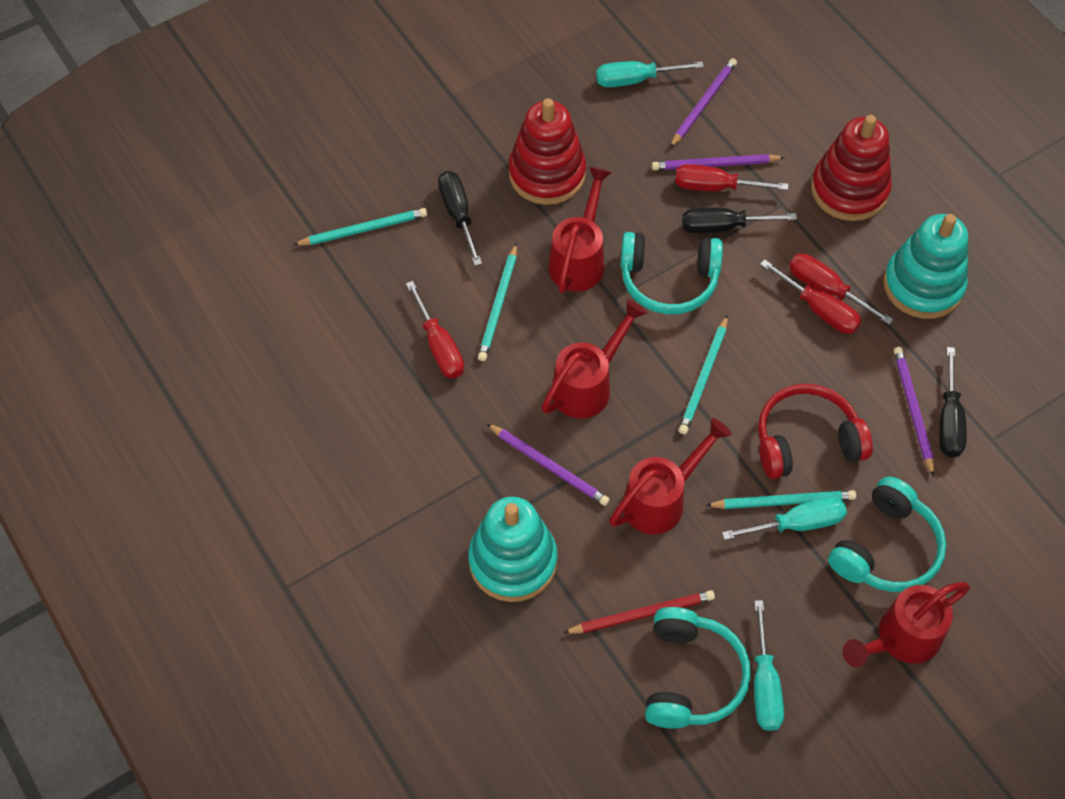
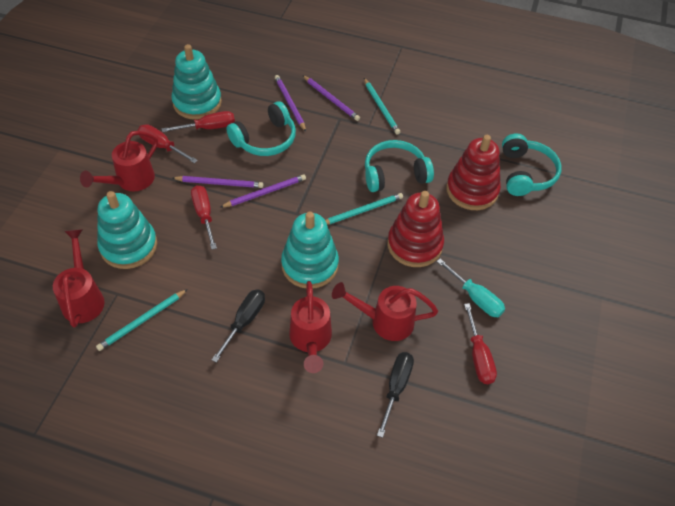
black screwdriver: 3 -> 2
red headphones: 1 -> 0
red pencil: 1 -> 0
turquoise pencil: 4 -> 3
turquoise screwdriver: 3 -> 1
turquoise stacking toy: 2 -> 3

